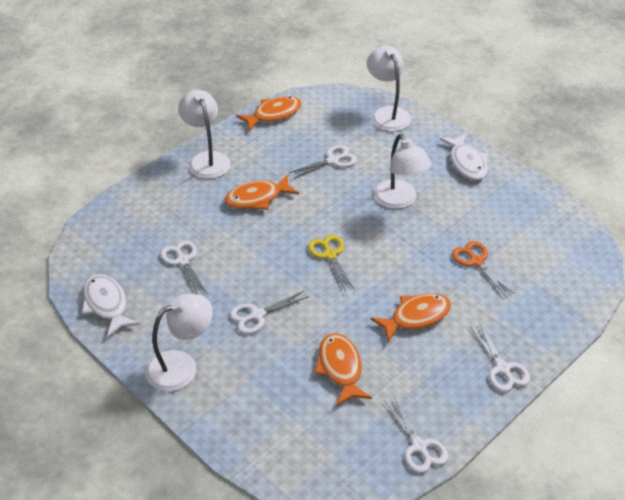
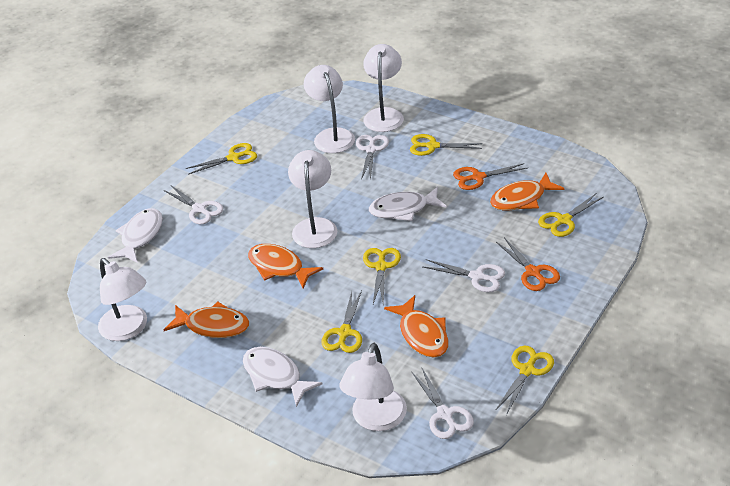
orange scissors: 1 -> 2
white fish: 2 -> 3
white lamp: 4 -> 5
white scissors: 5 -> 4
yellow scissors: 1 -> 6

